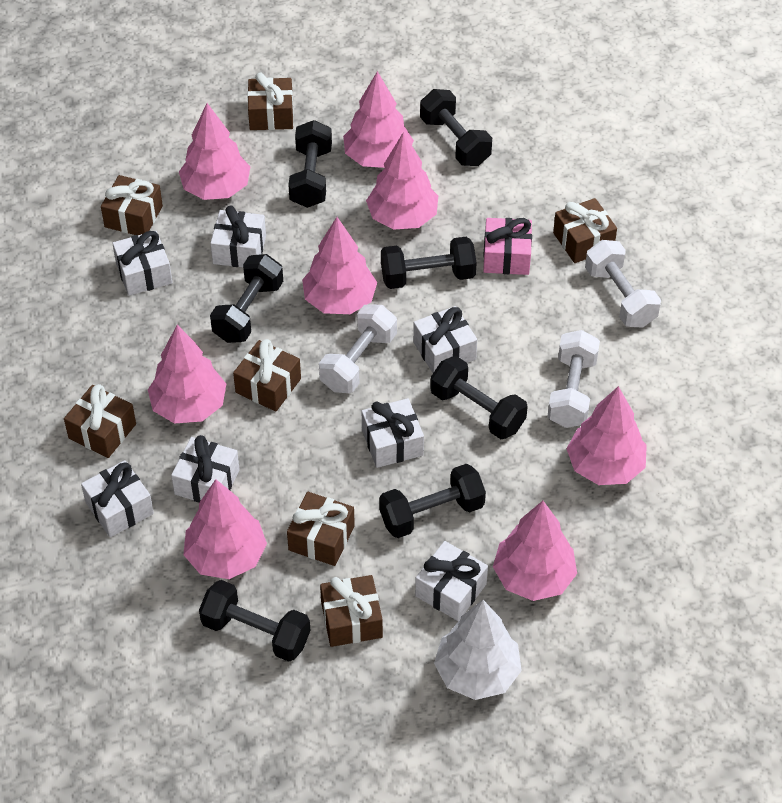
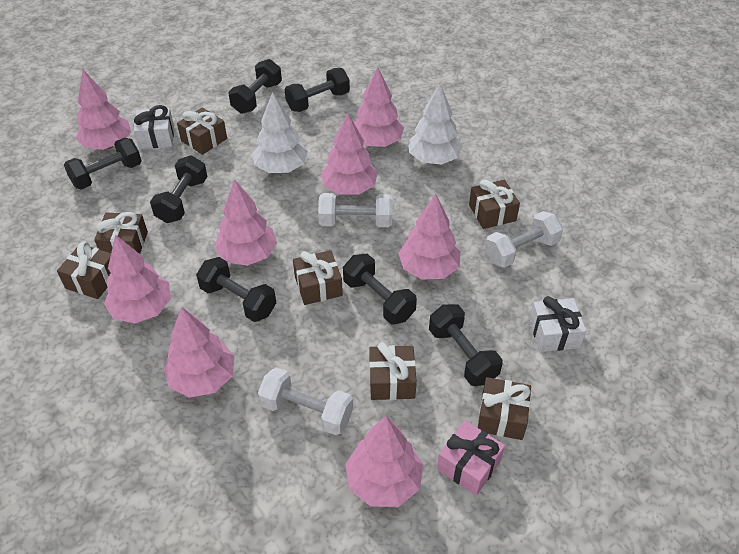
white gift: 7 -> 2
white tree: 1 -> 2

